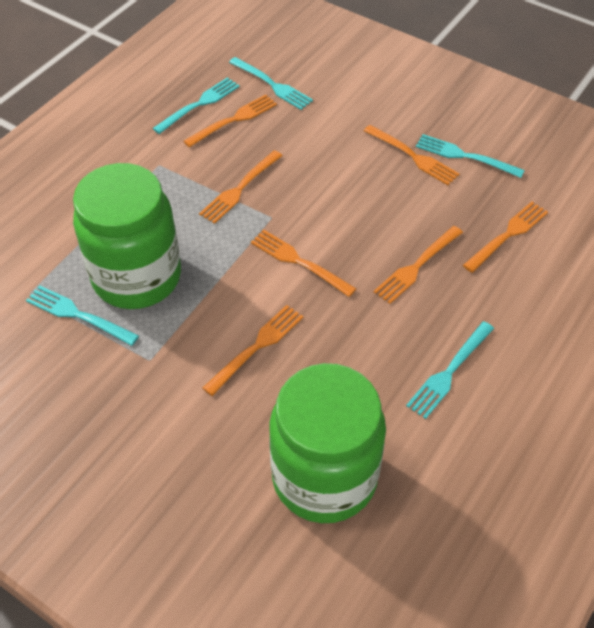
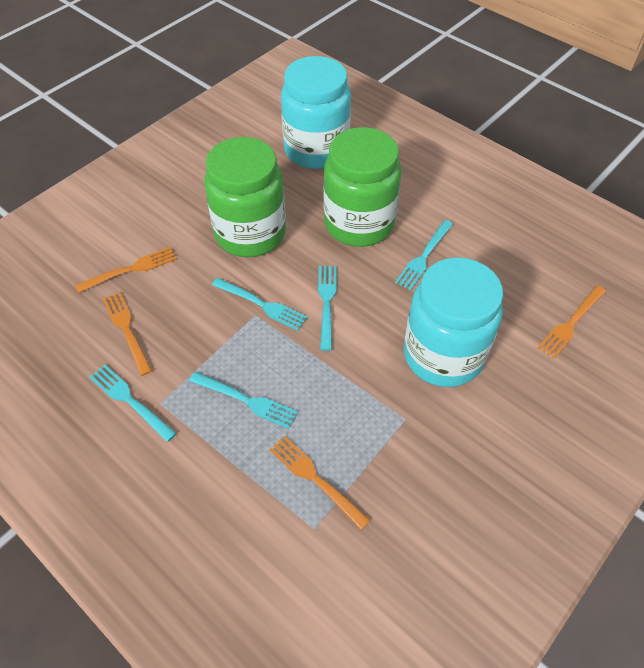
orange fork: 7 -> 4
turquoise jar: 0 -> 2

